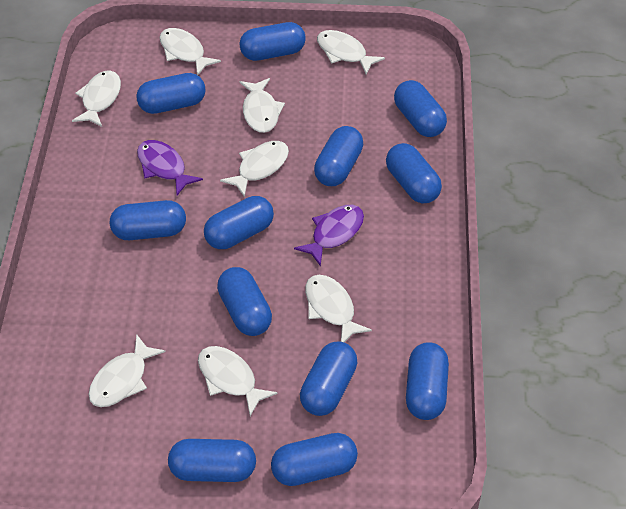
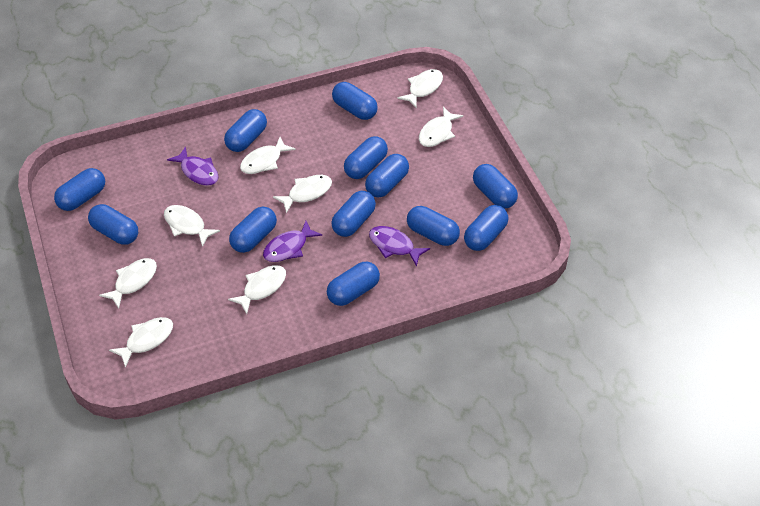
purple fish: 2 -> 3

